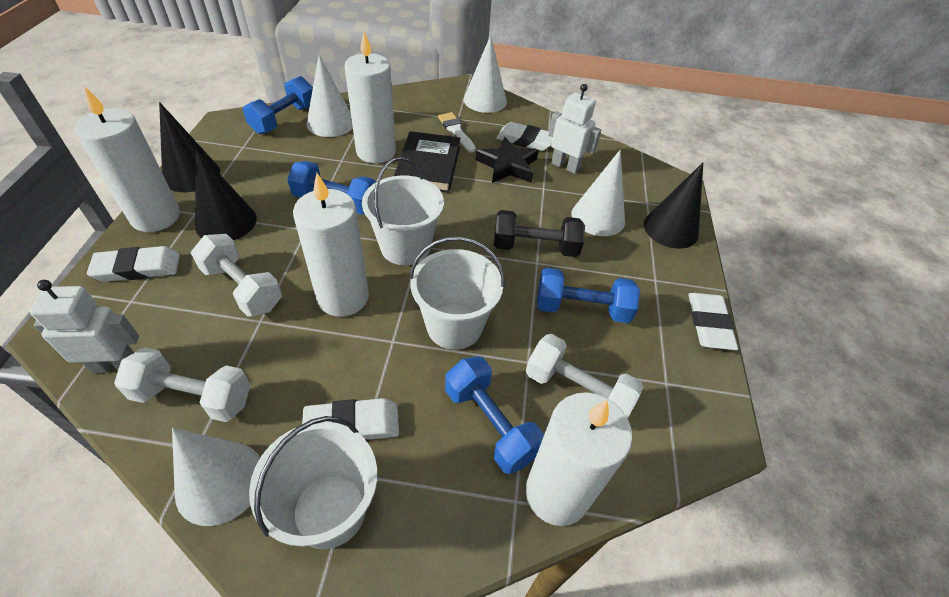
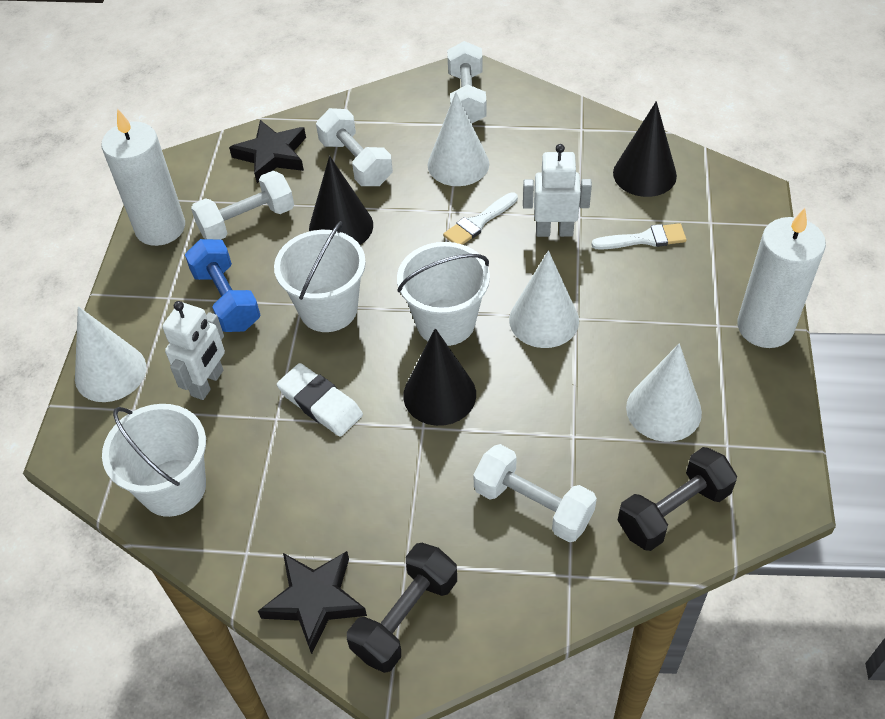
black book: 1 -> 0
black dumbbell: 1 -> 2
black star: 1 -> 2
blue dumbbell: 4 -> 1
white brush: 1 -> 2
white candle: 4 -> 2
white dumbbell: 3 -> 4
white eraser: 4 -> 1

